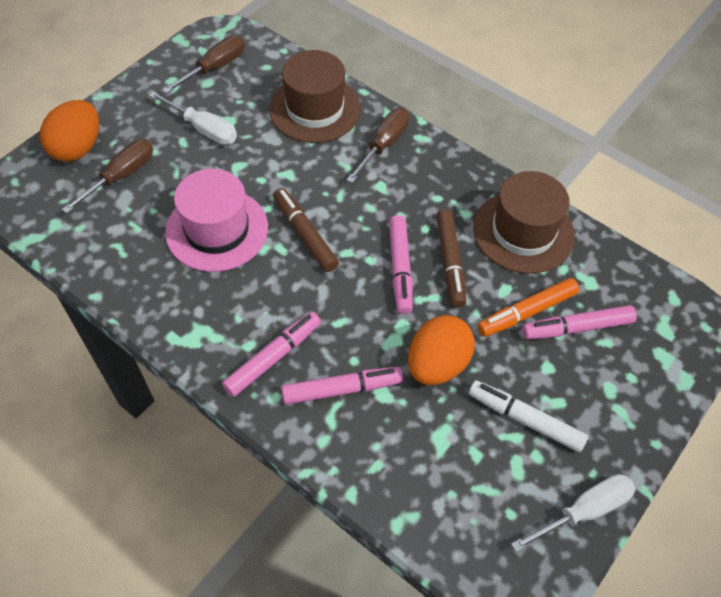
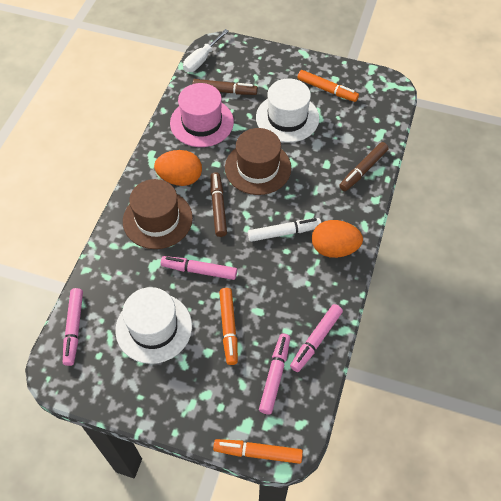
brown marker: 2 -> 3
brown screwdriver: 3 -> 0
orange marker: 1 -> 3
white hat: 0 -> 2
white screwdriver: 2 -> 1

